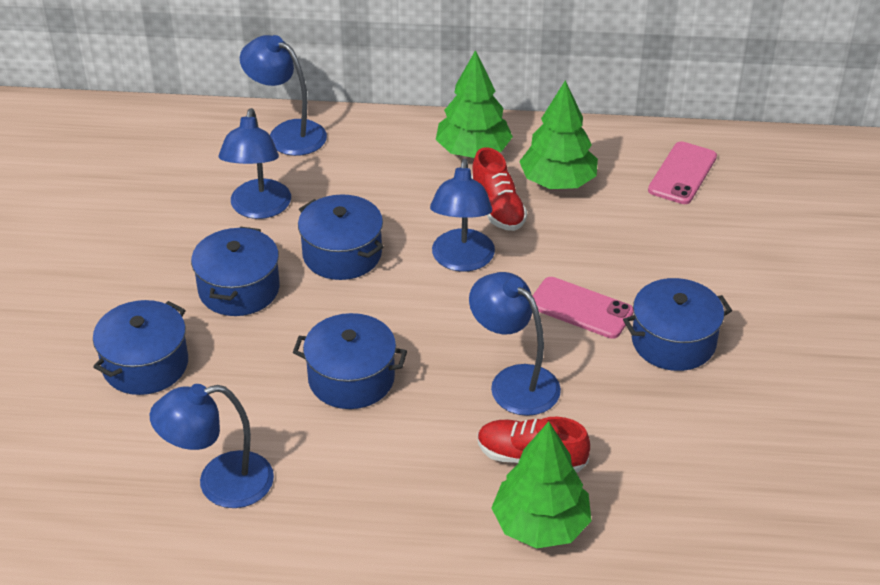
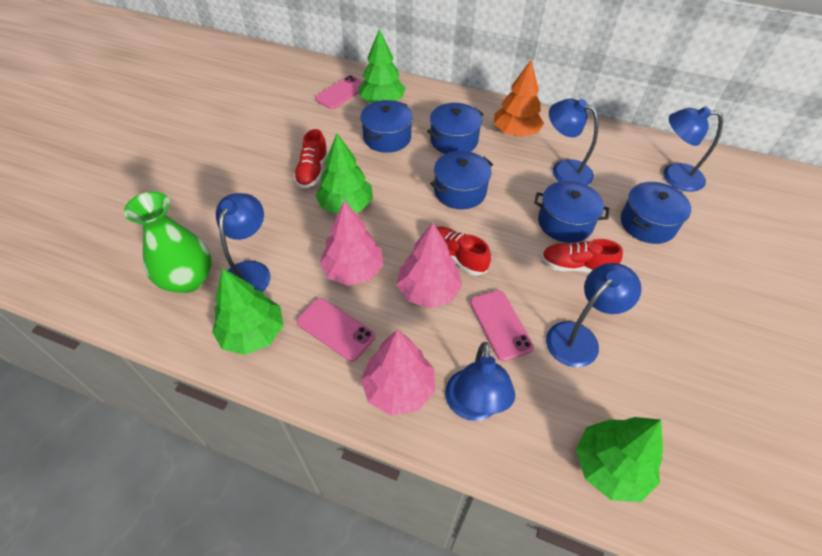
green tree: 3 -> 4
green vase: 0 -> 1
orange tree: 0 -> 1
pink phone: 2 -> 3
pink tree: 0 -> 3
red shoe: 2 -> 3

